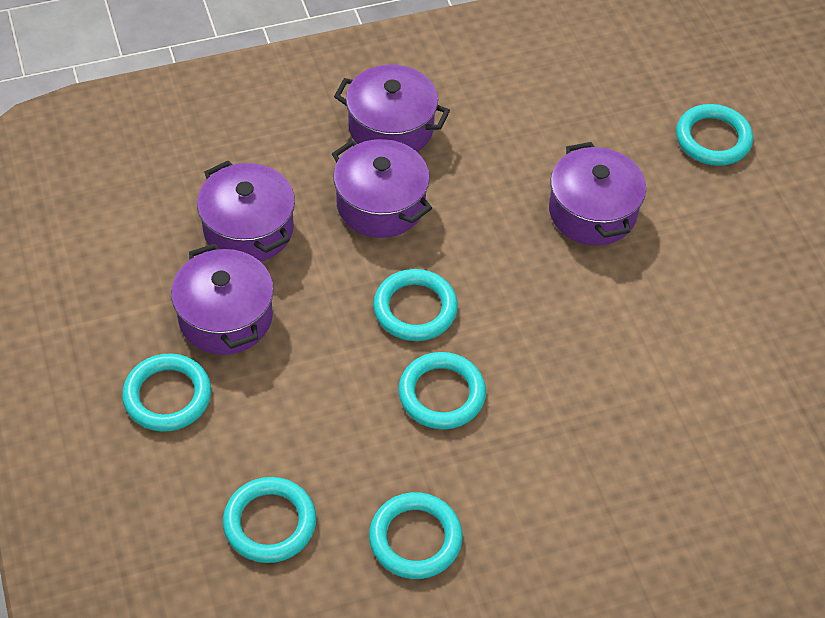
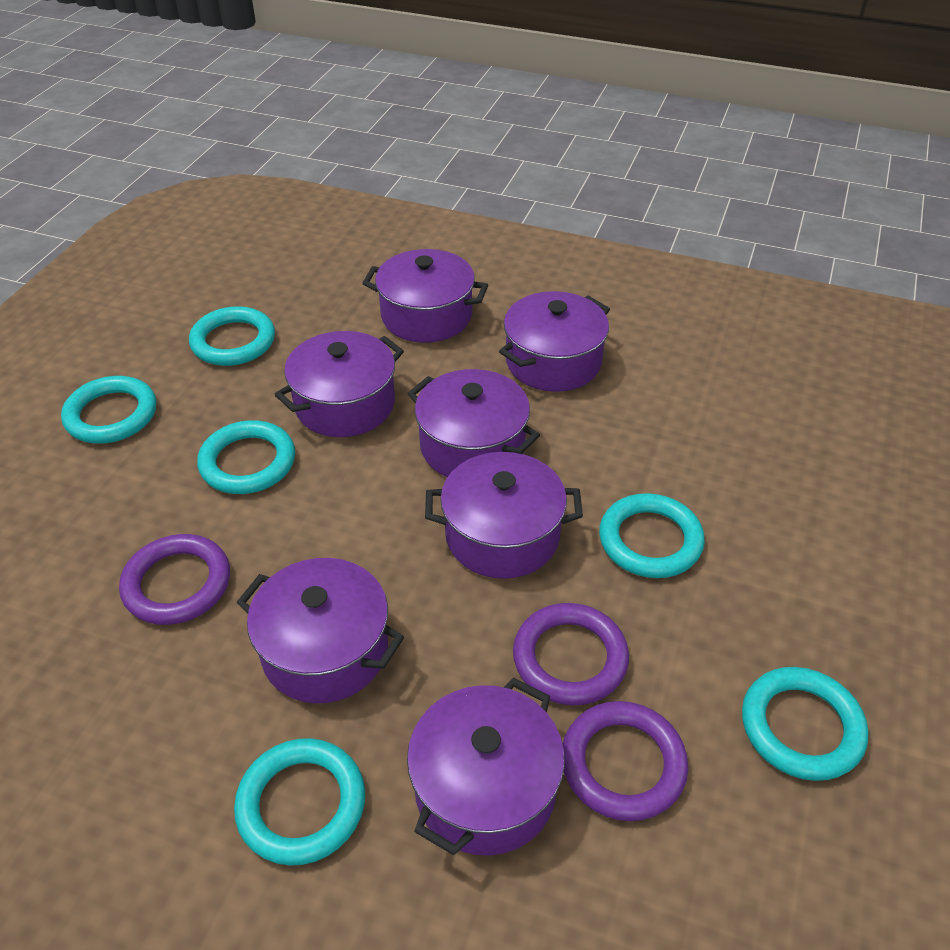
purple pot: 5 -> 7
purple ring: 0 -> 3

